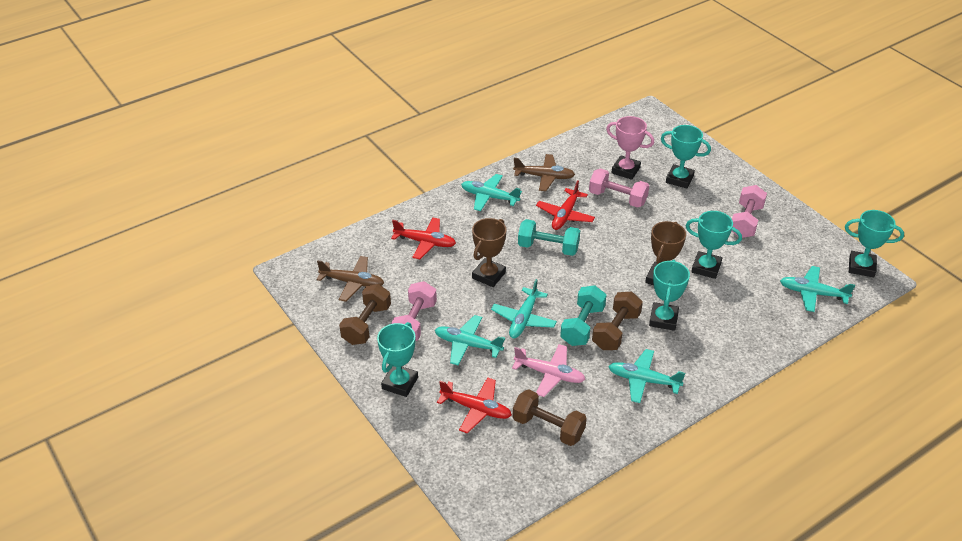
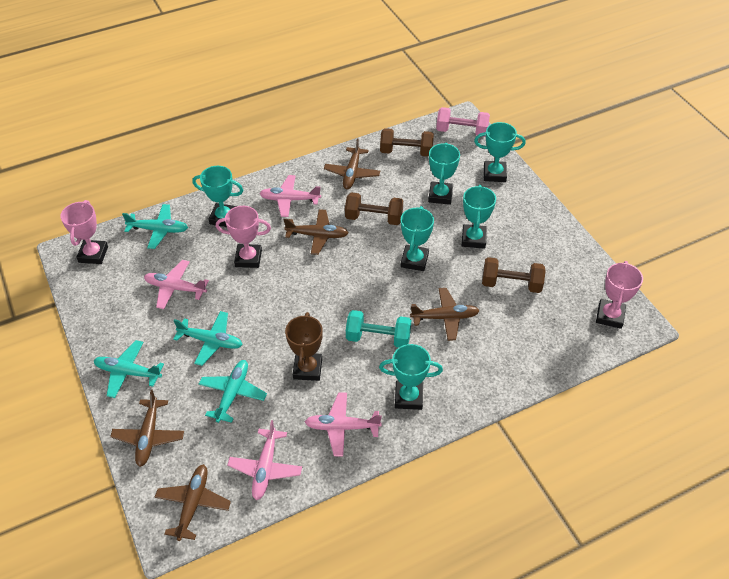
brown plane: 2 -> 5
brown trophy: 2 -> 1
pink dumbbell: 3 -> 1
pink plane: 1 -> 4
pink trophy: 1 -> 3
red plane: 3 -> 0
turquoise dumbbell: 2 -> 1
turquoise plane: 5 -> 4
turquoise trophy: 5 -> 6

